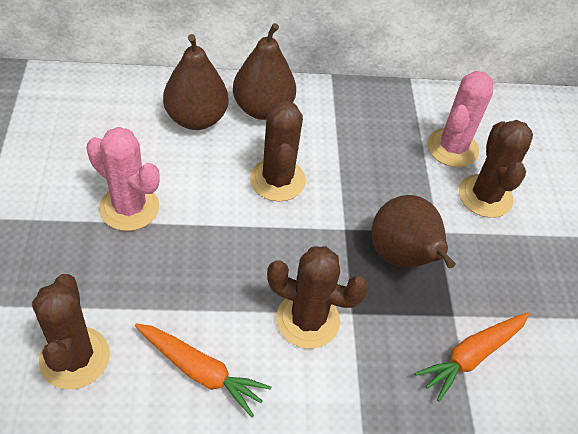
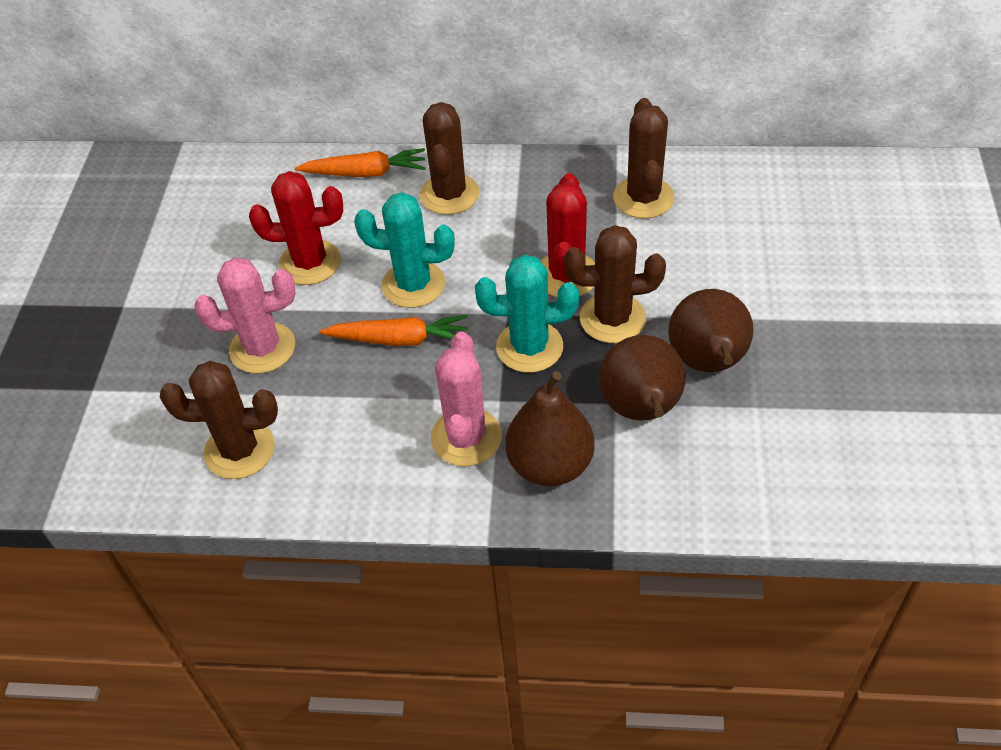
red cactus: 0 -> 2
turquoise cactus: 0 -> 2

